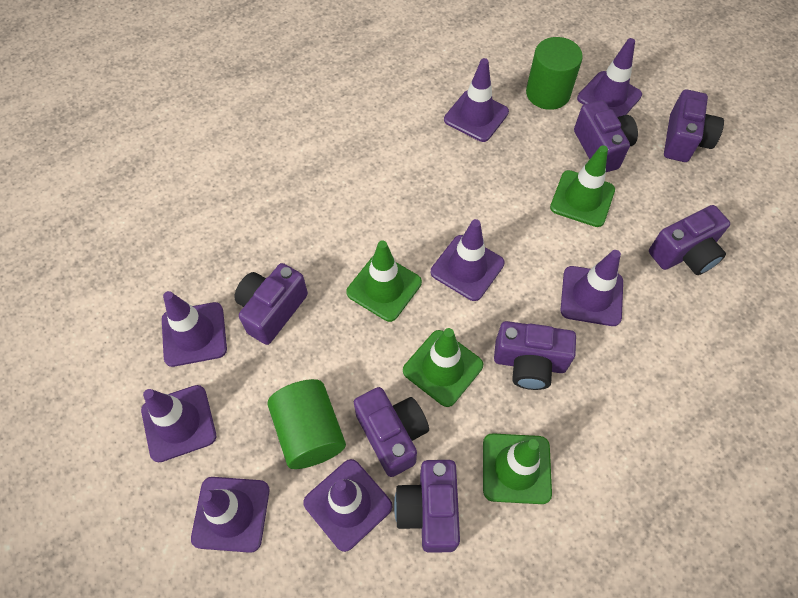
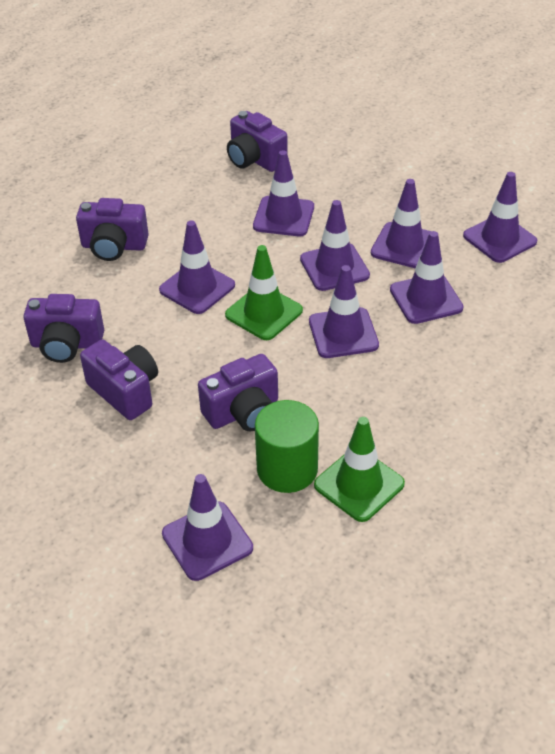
green cylinder: 2 -> 1
green traffic cone: 4 -> 2
purple camera: 7 -> 5

